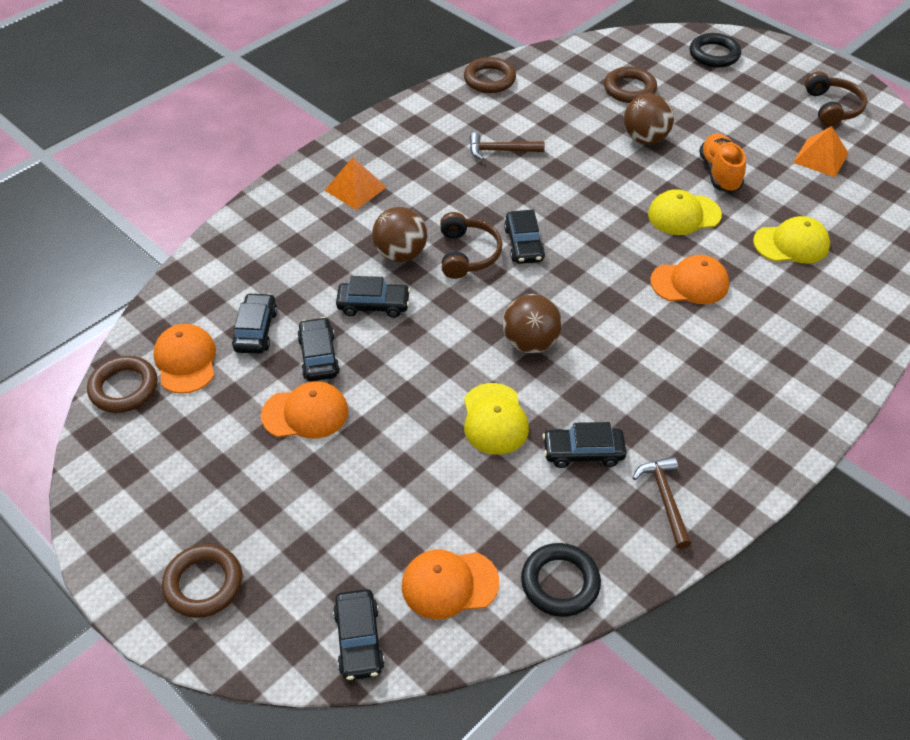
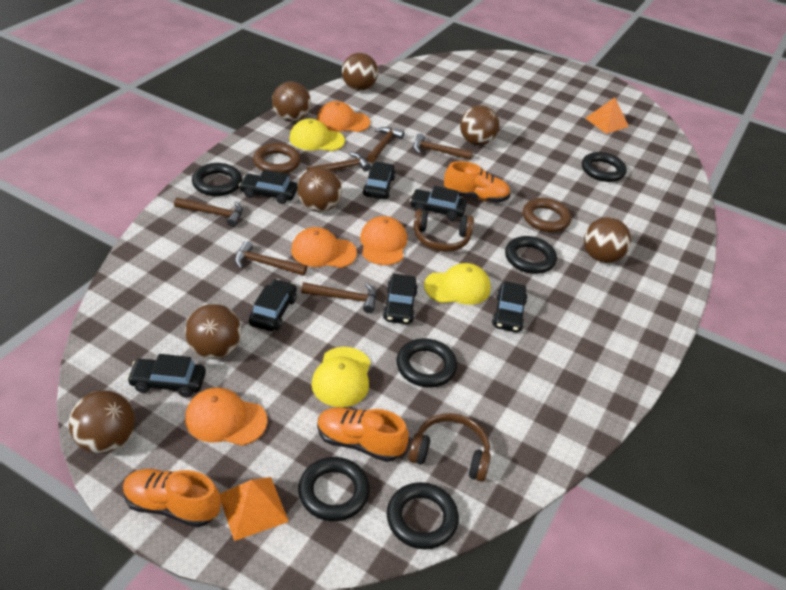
black car: 6 -> 7
black ring: 2 -> 6
brown ball: 3 -> 7
brown hammer: 2 -> 6
brown ring: 4 -> 2
orange shoe: 1 -> 3

